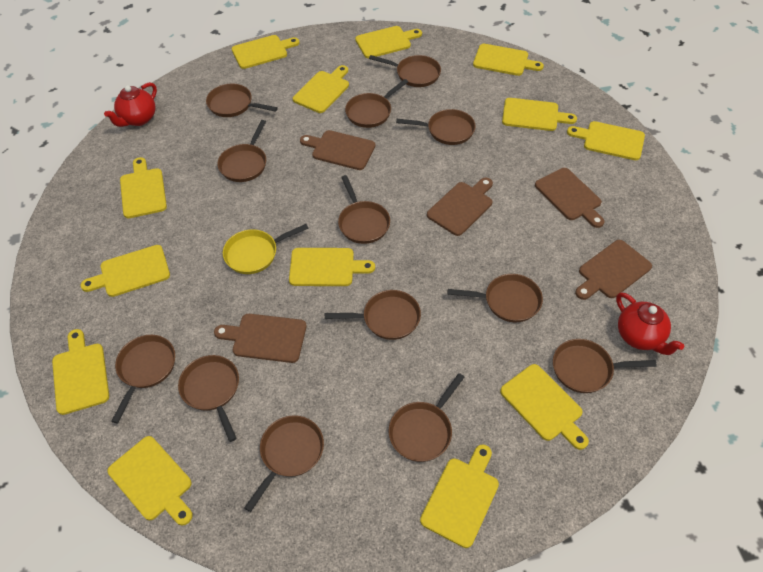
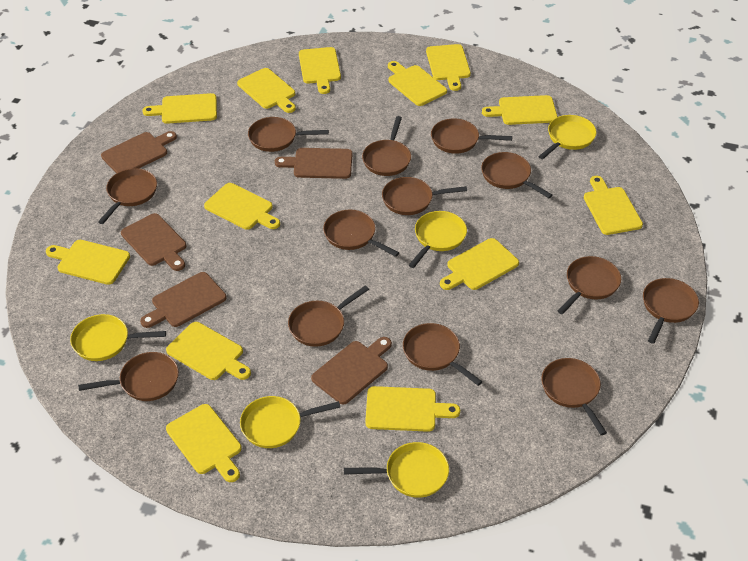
red teapot: 2 -> 0
yellow pan: 1 -> 5

